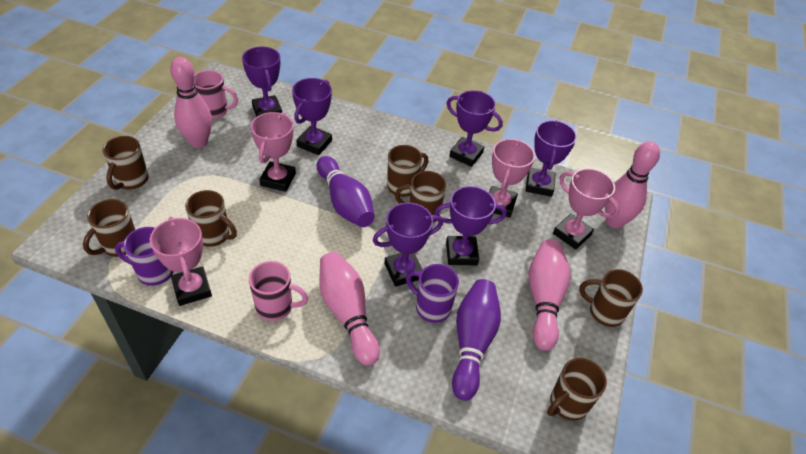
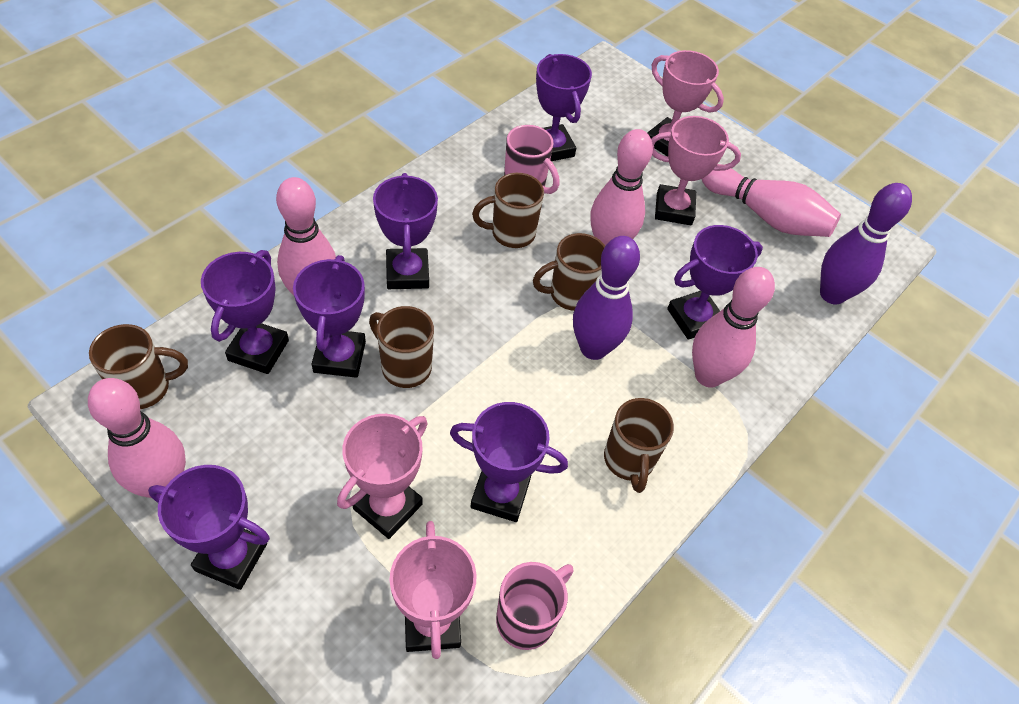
brown mug: 7 -> 5
pink bowling pin: 4 -> 5
purple mug: 2 -> 0
purple trophy: 6 -> 7

